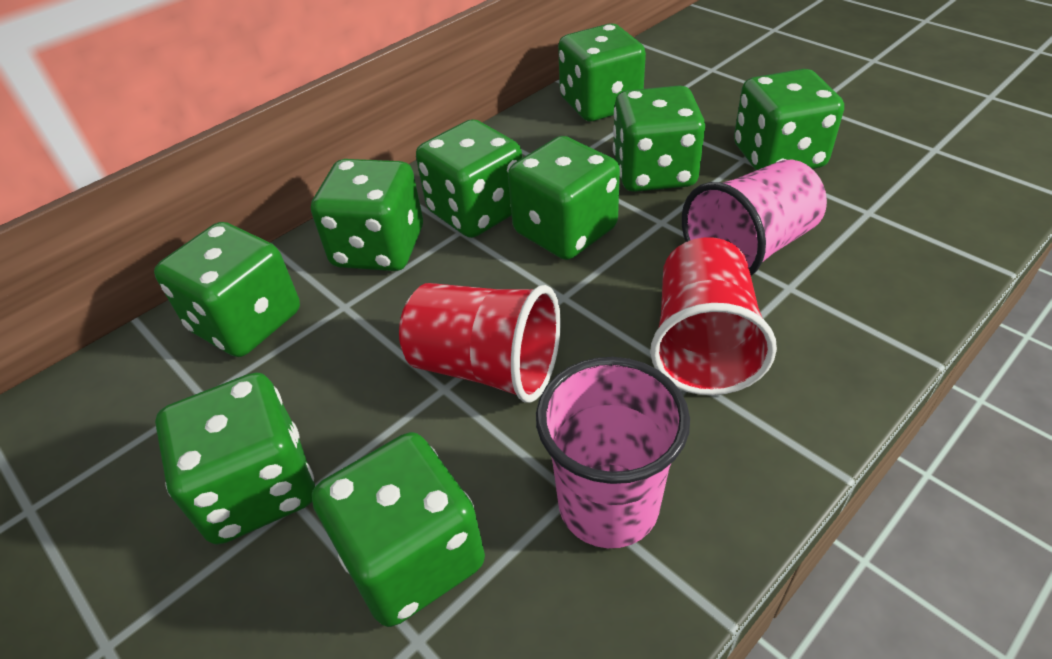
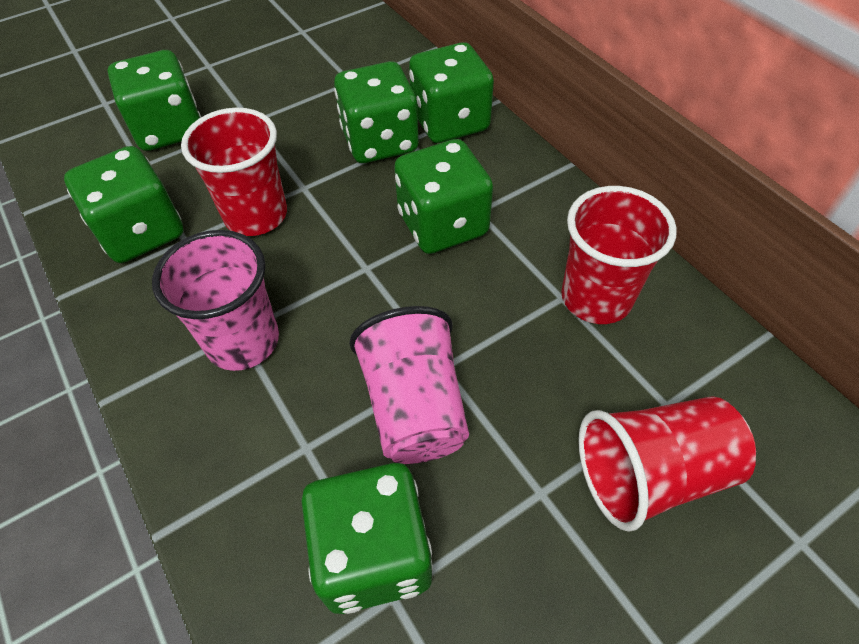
green dice: 9 -> 6
red cup: 2 -> 3

